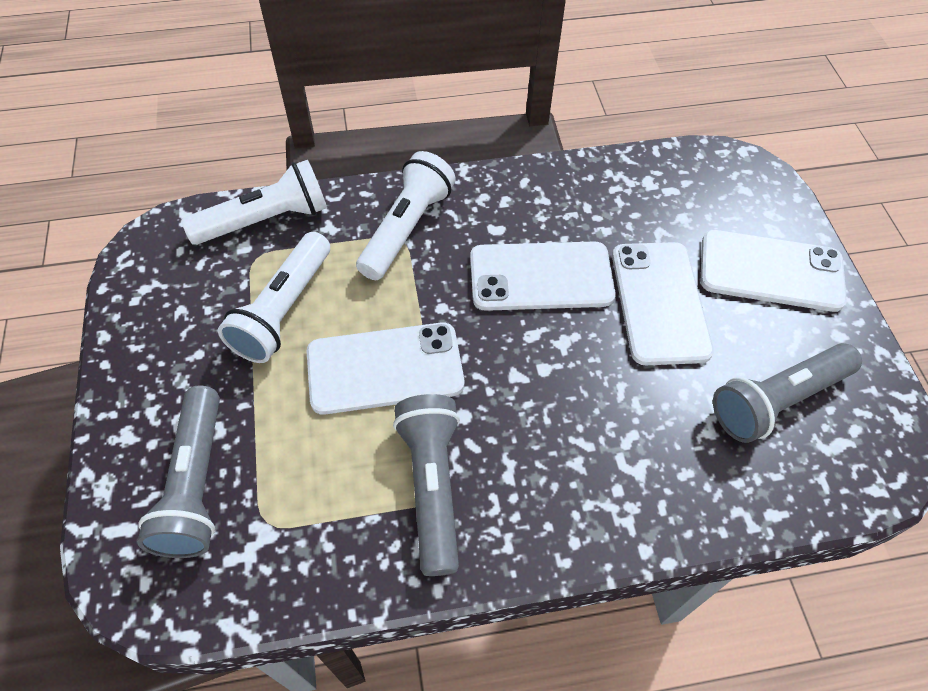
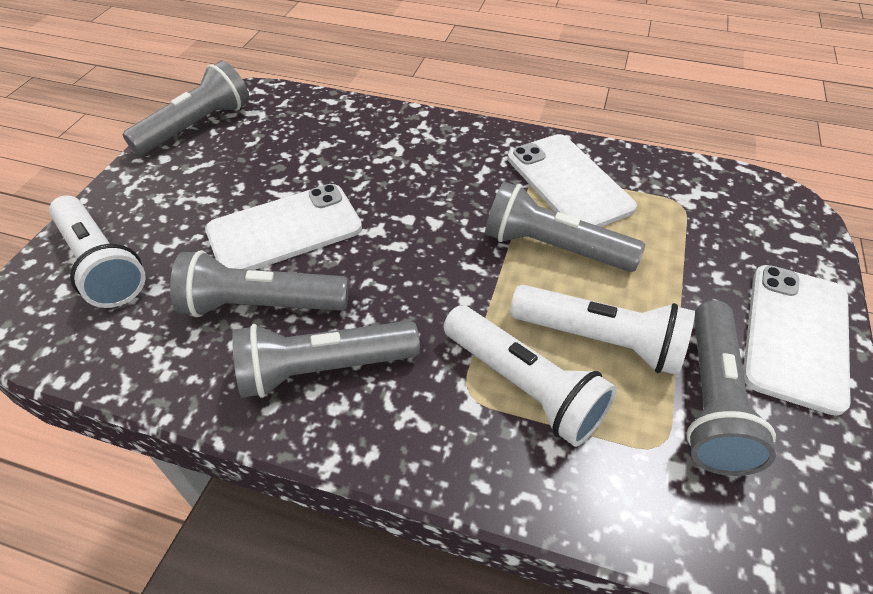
grey flashlight: 3 -> 5
white phone: 4 -> 3

